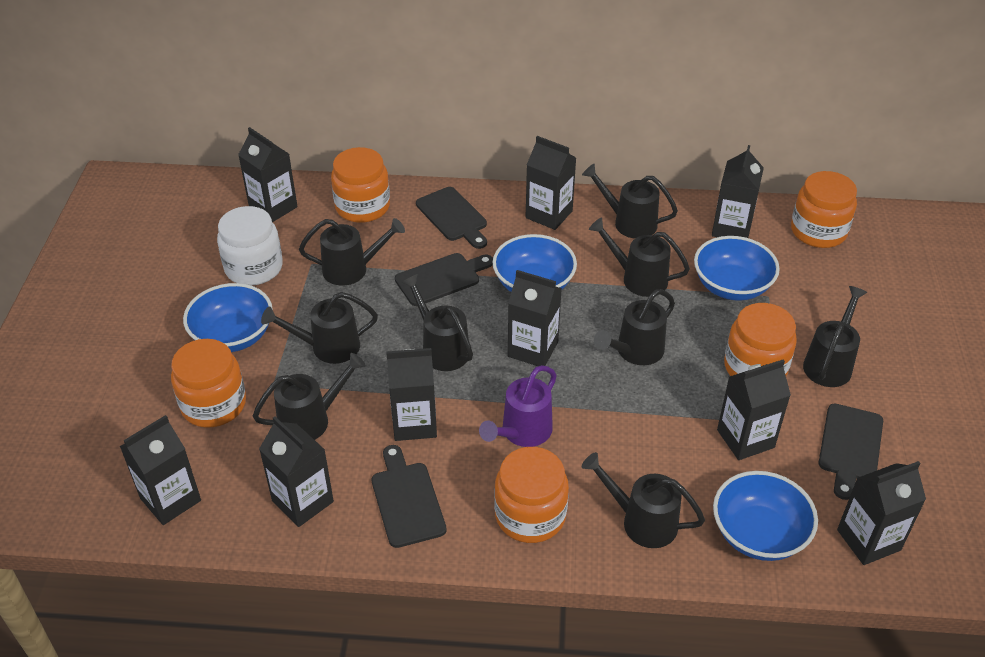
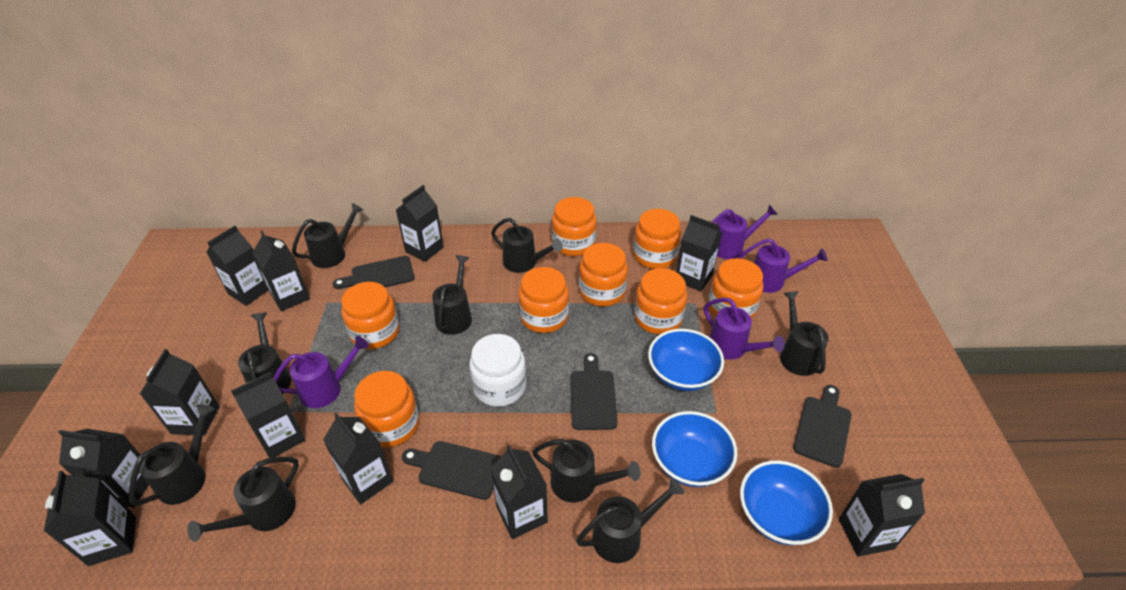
black carton: 9 -> 11
blue bowl: 4 -> 3
orange jar: 5 -> 8
purple watering can: 1 -> 4

